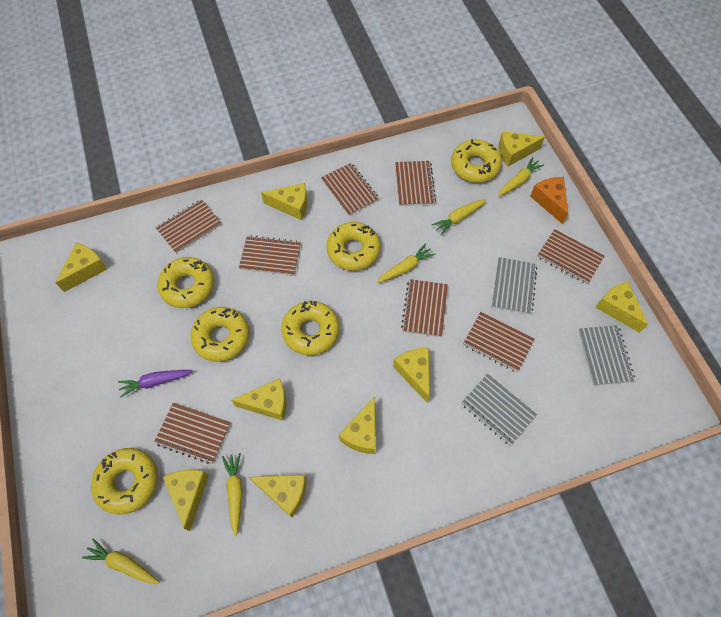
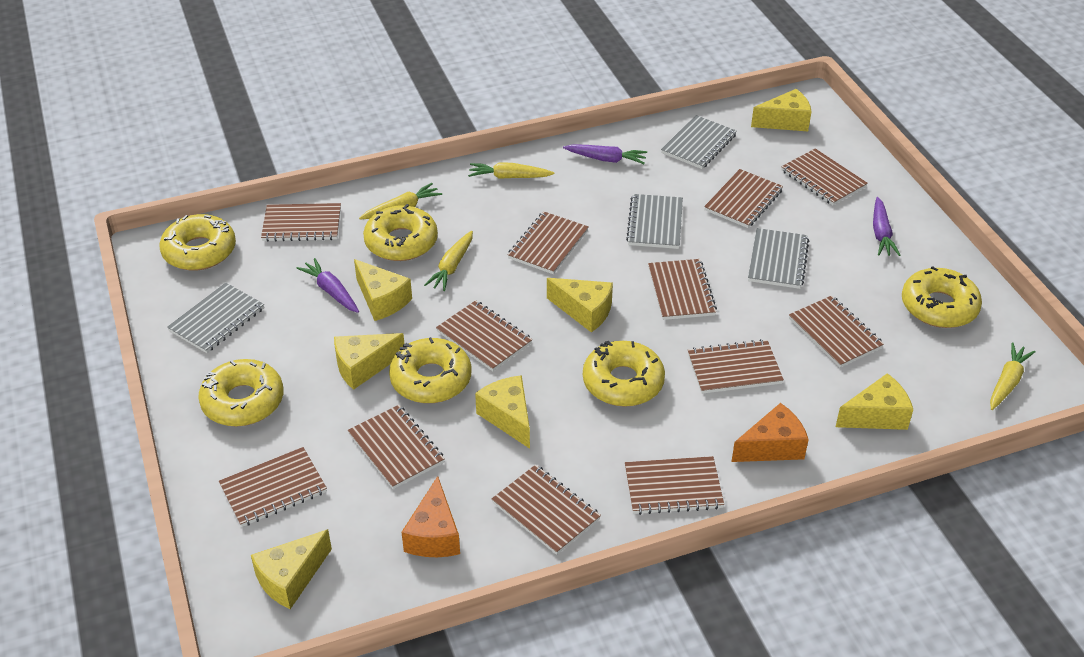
brown notebook: 8 -> 12
grey notebook: 3 -> 4
orange cheese: 1 -> 2
purple carrot: 1 -> 3
yellow carrot: 5 -> 4
yellow cheese: 9 -> 7

